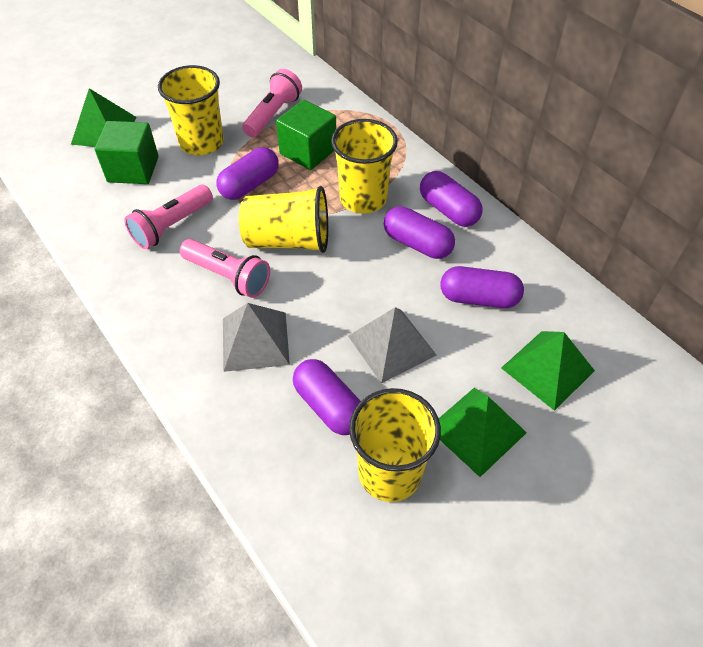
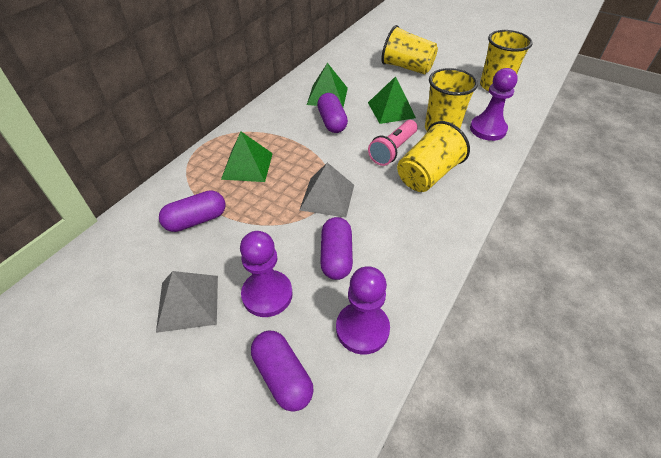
green cube: 2 -> 0
pink flashlight: 3 -> 1
purple capsule: 5 -> 4
purple pawn: 0 -> 3

